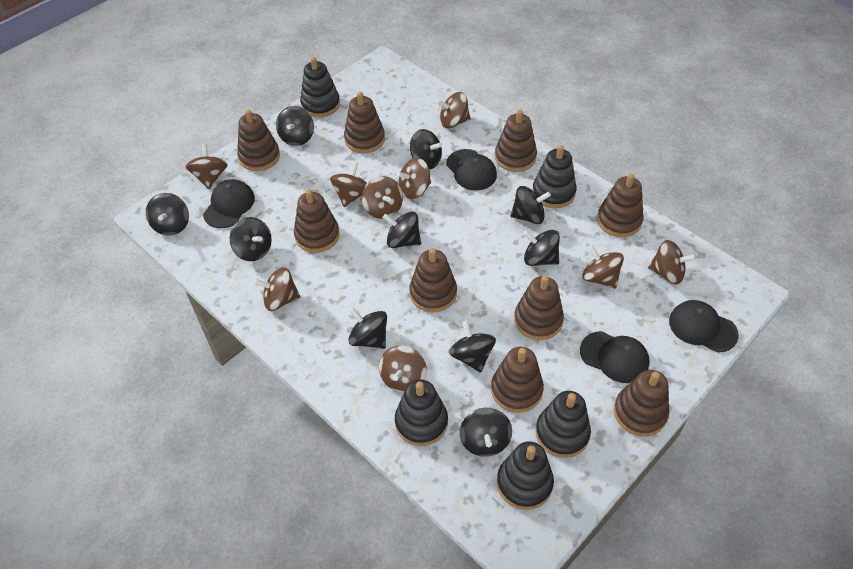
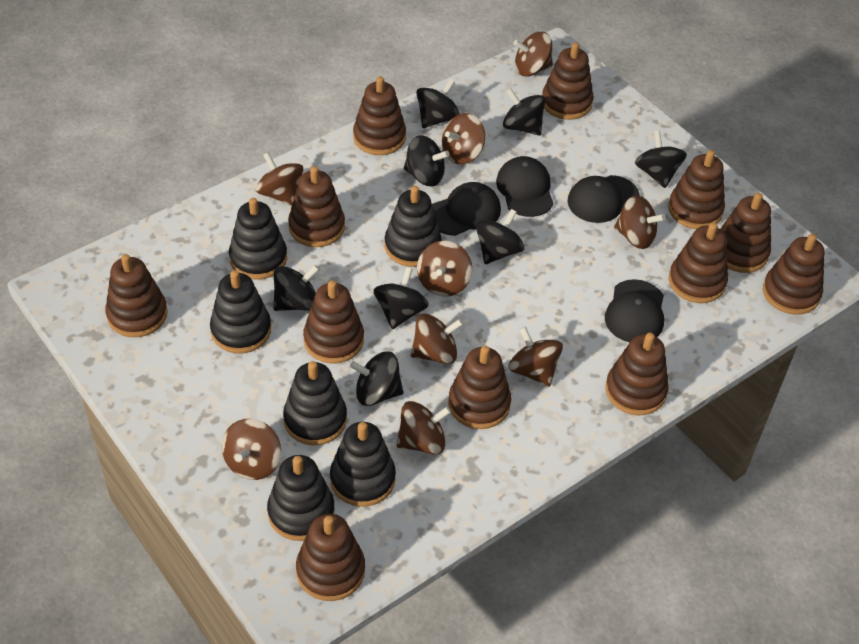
black spinning top: 10 -> 8
black stacking toy: 5 -> 6
brown stacking toy: 9 -> 12

